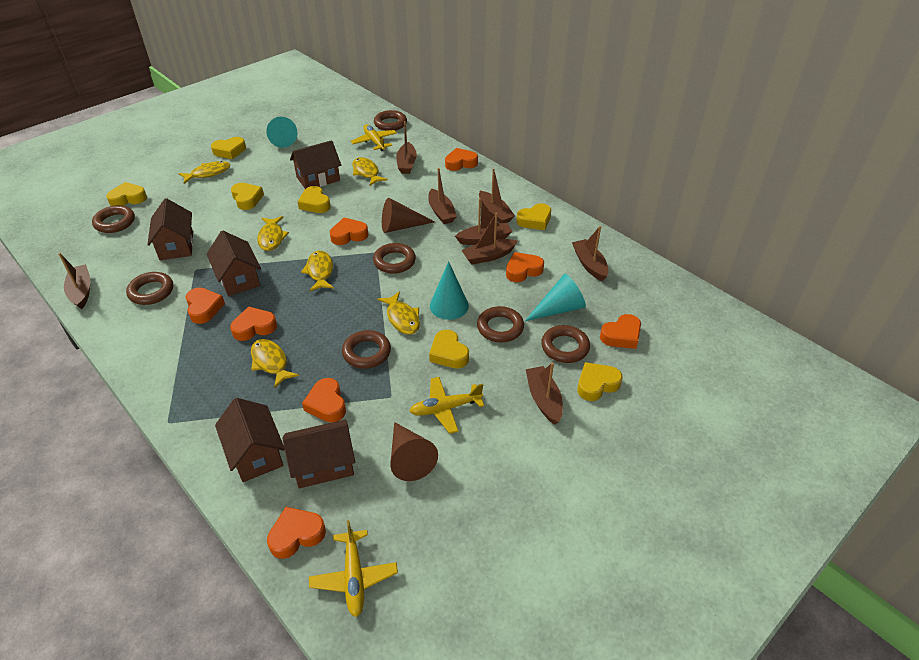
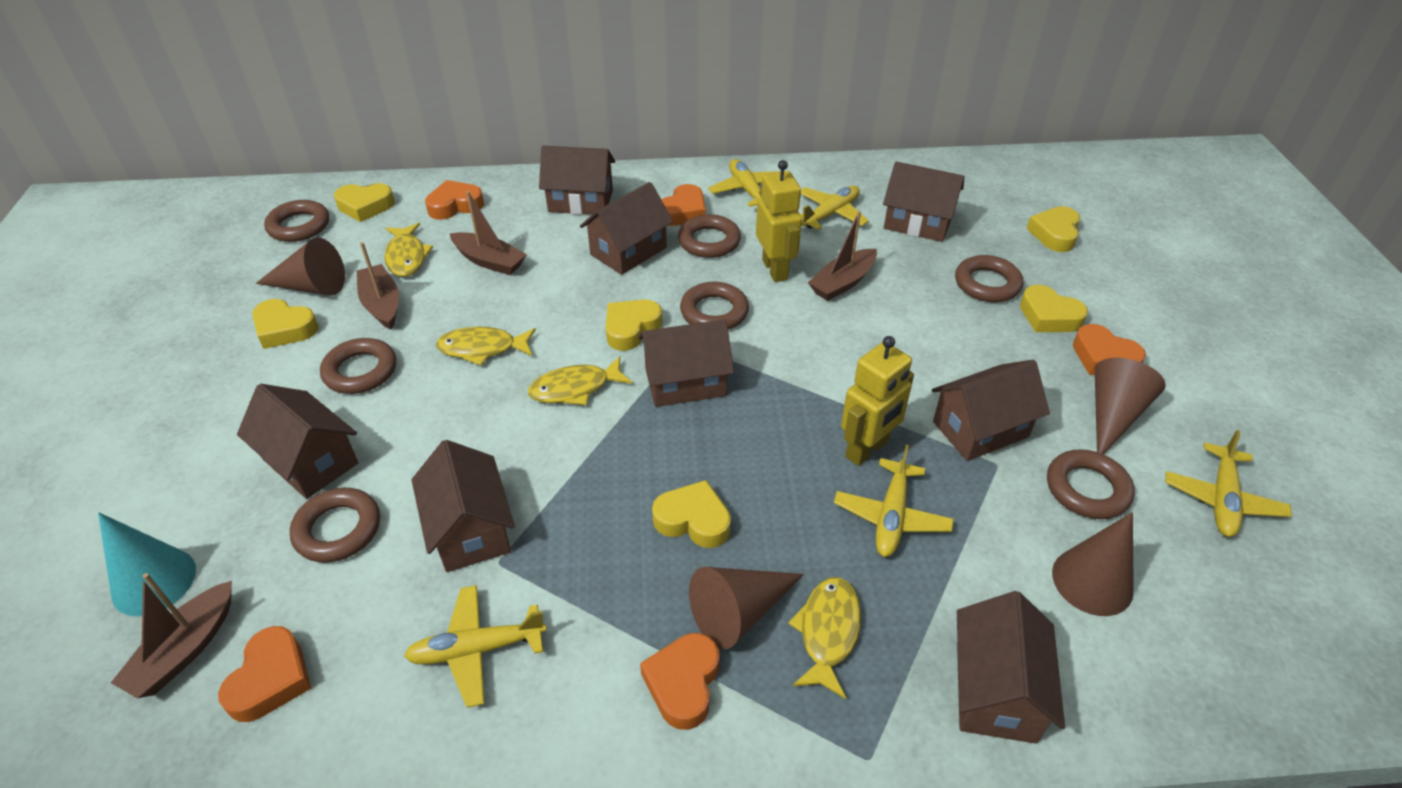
brown boat: 8 -> 4
brown cone: 2 -> 4
brown house: 5 -> 8
orange heart: 8 -> 5
turquoise cone: 3 -> 1
yellow fish: 6 -> 4
yellow heart: 7 -> 6
yellow plane: 3 -> 5
yellow robot: 0 -> 2

